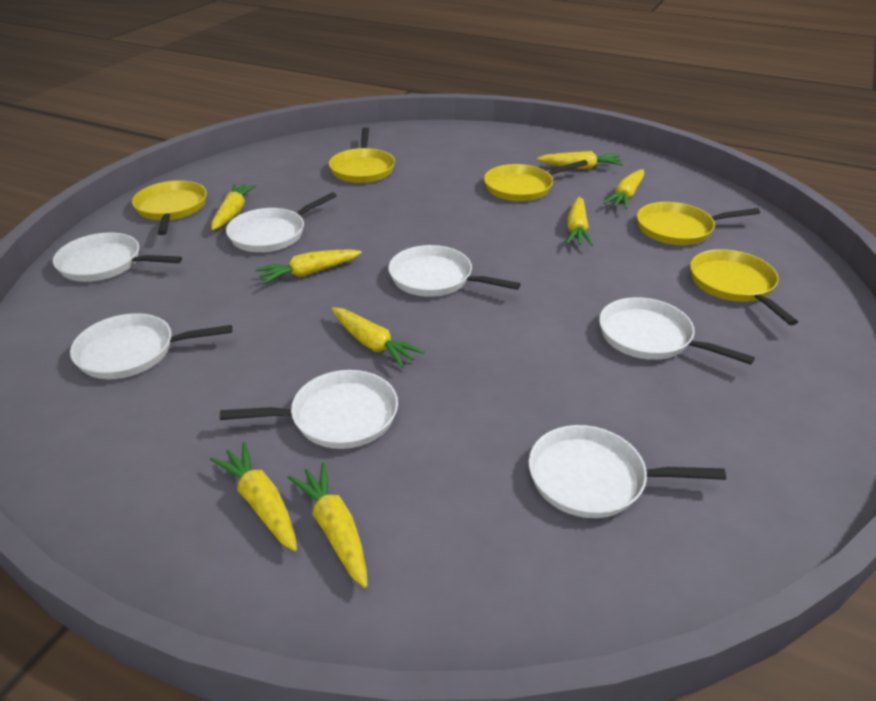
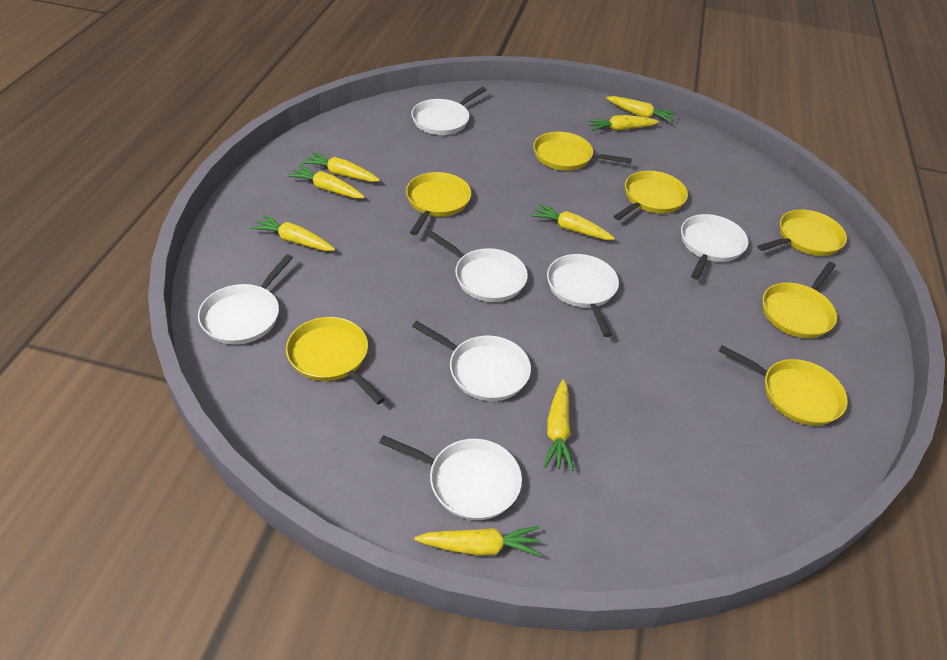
yellow pan: 5 -> 7

